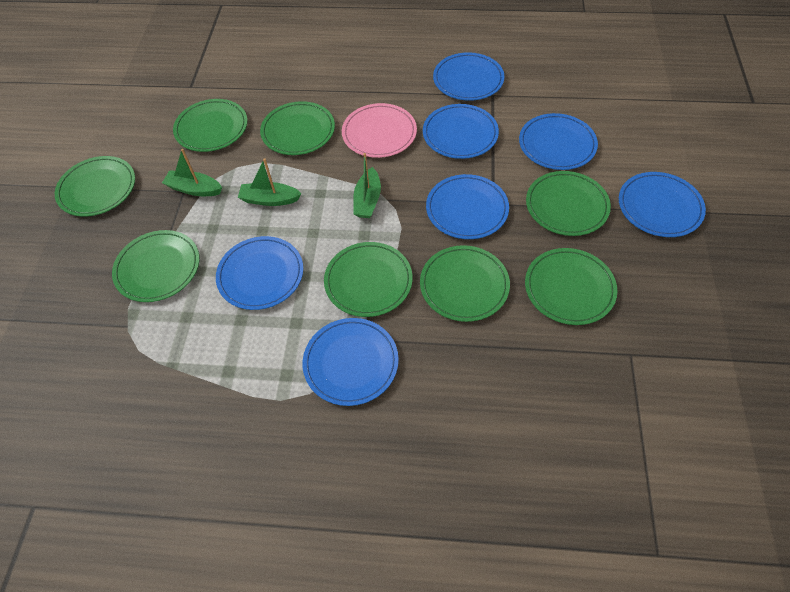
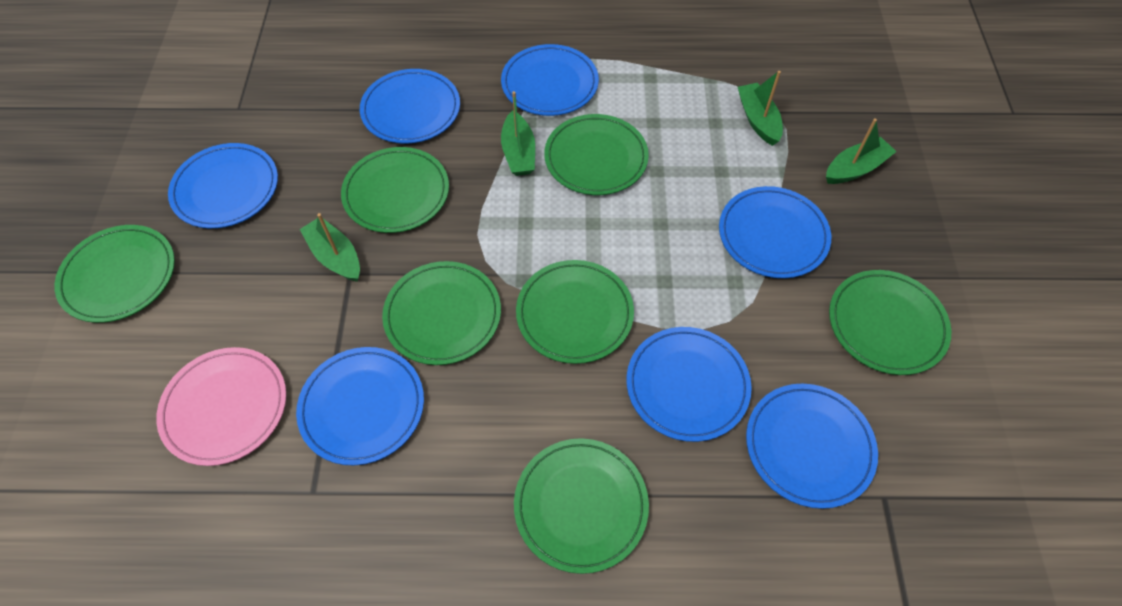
green boat: 3 -> 4
green plate: 8 -> 7

